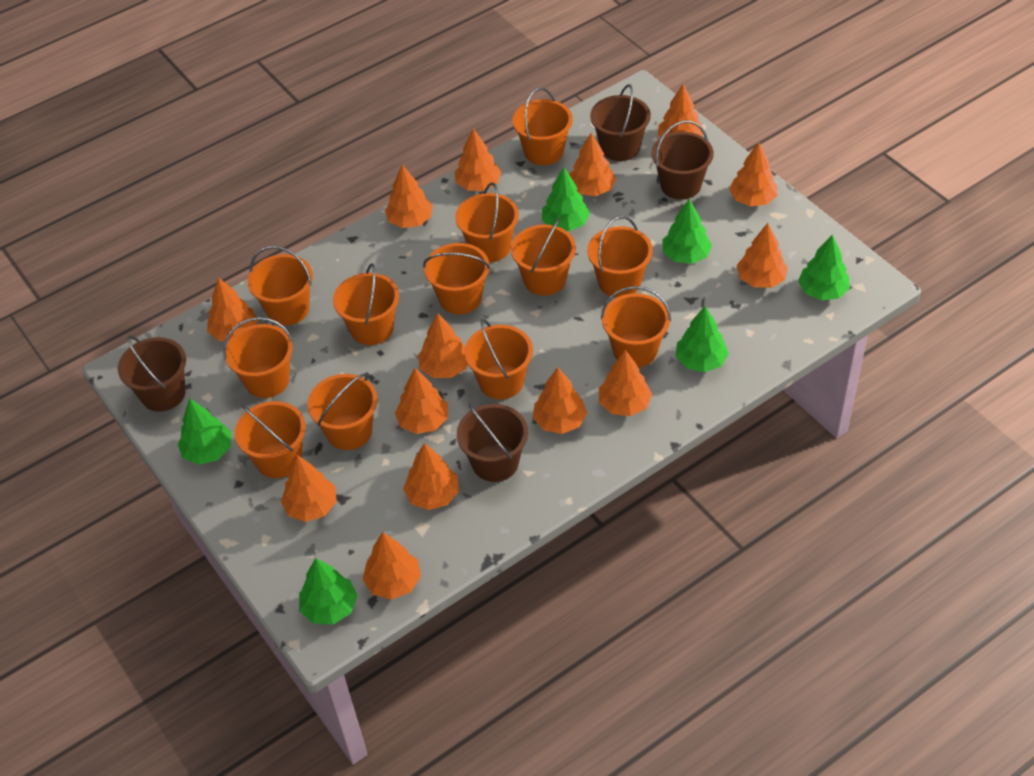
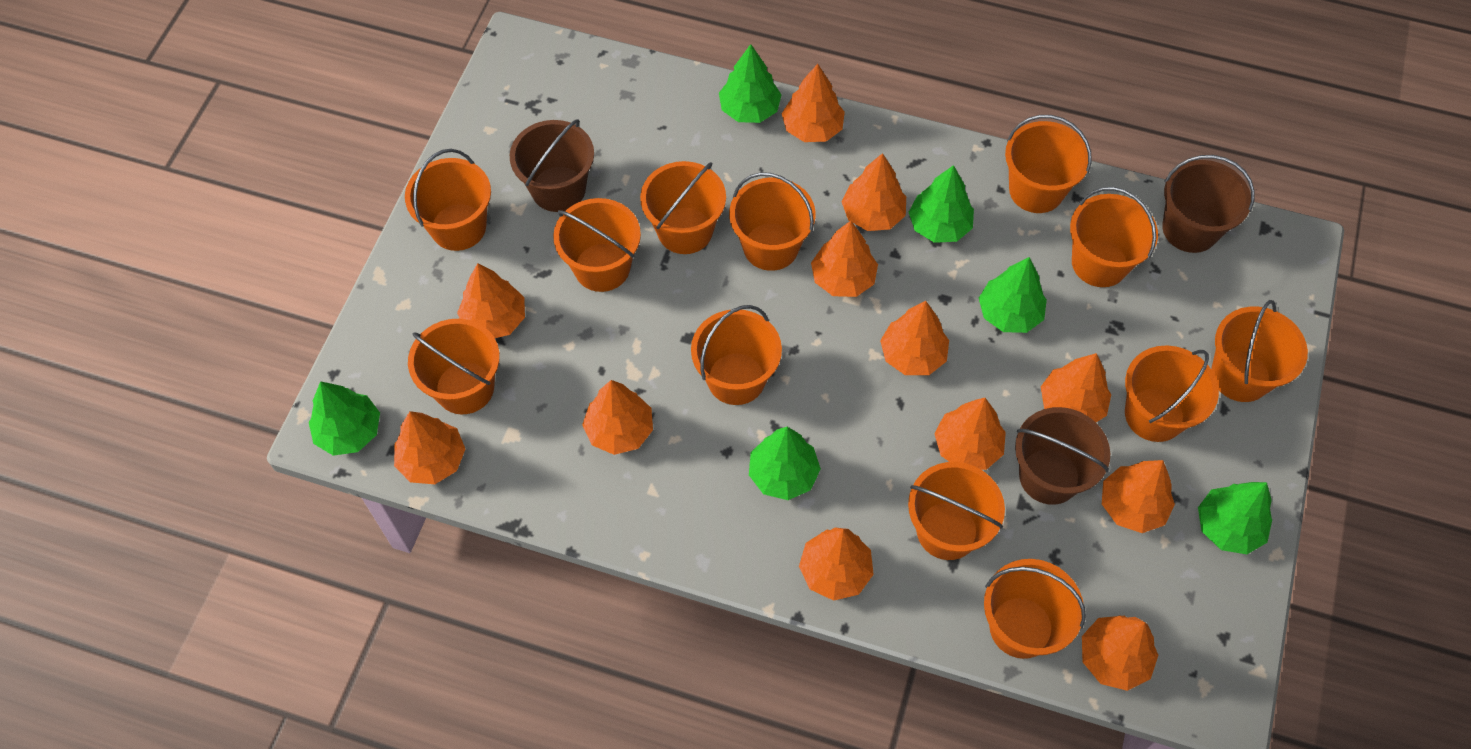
brown bucket: 4 -> 3
orange tree: 14 -> 12

